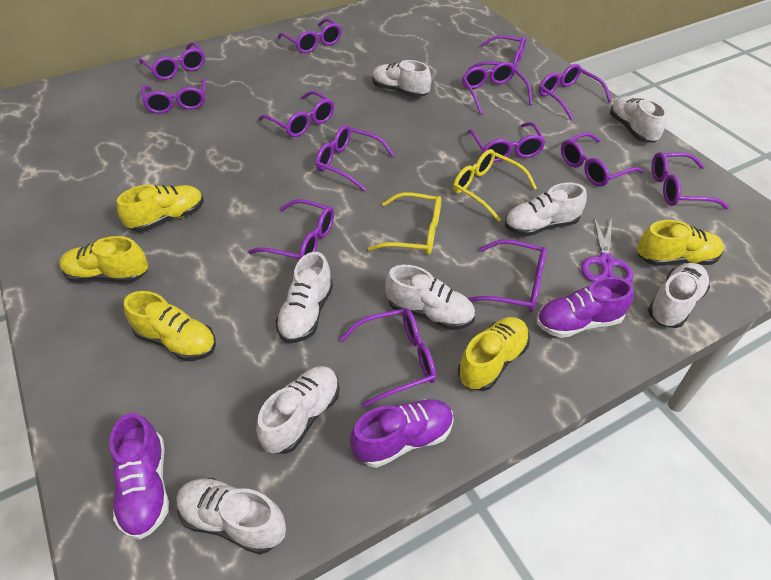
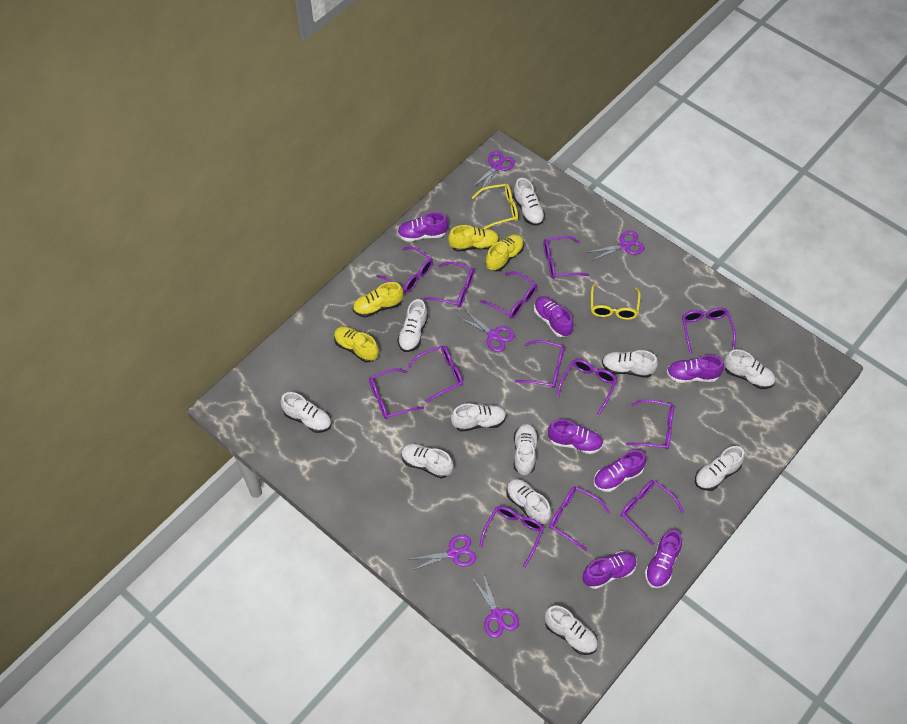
purple glasses: 14 -> 13
purple scissors: 1 -> 5
purple shoe: 3 -> 7
white shoe: 8 -> 11
yellow shoe: 5 -> 4

